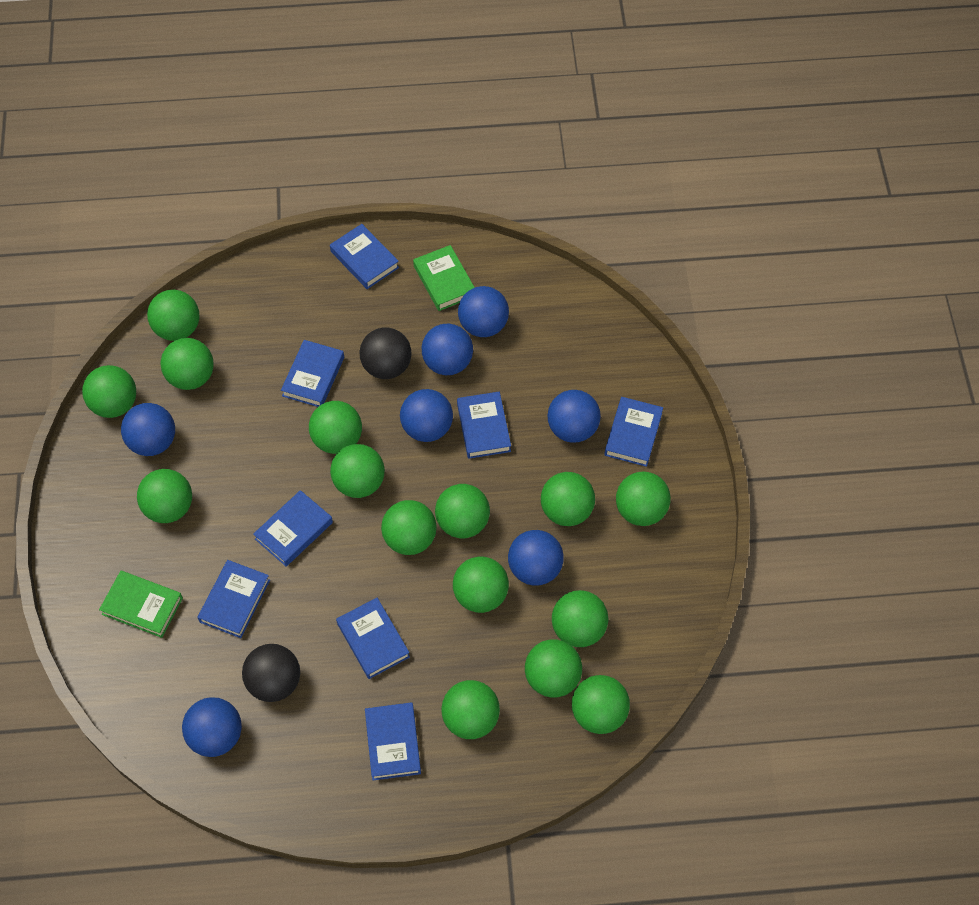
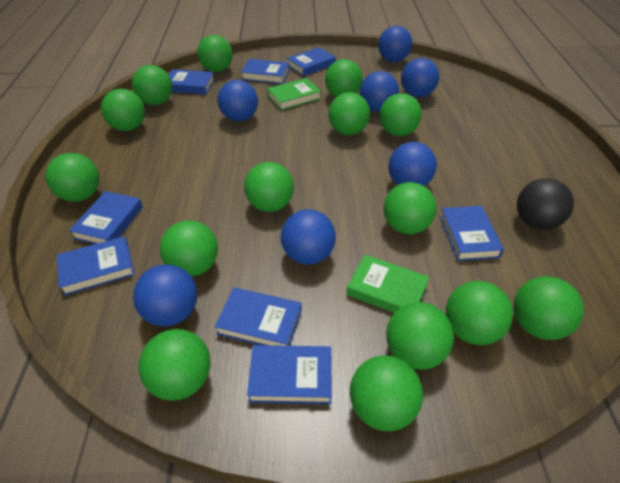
black ball: 2 -> 1

